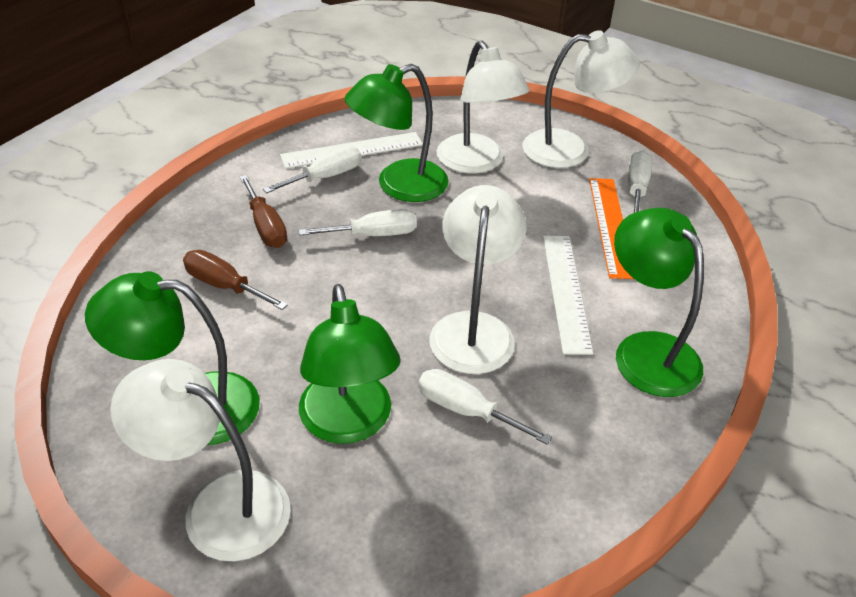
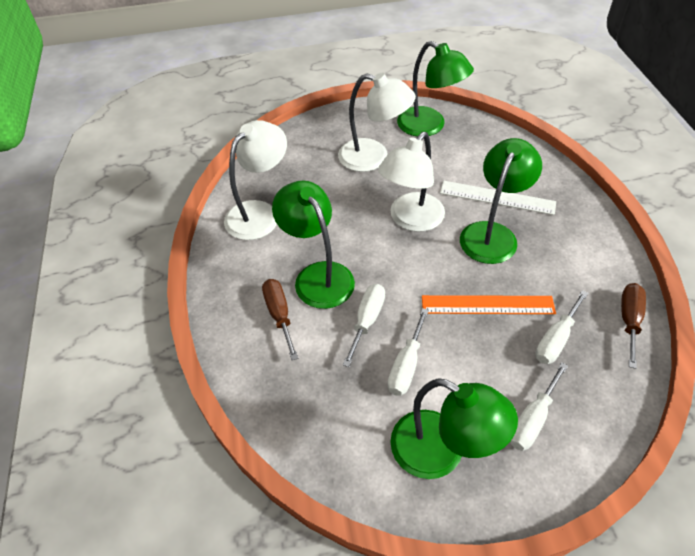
white lamp: 4 -> 3
white ruler: 2 -> 1

